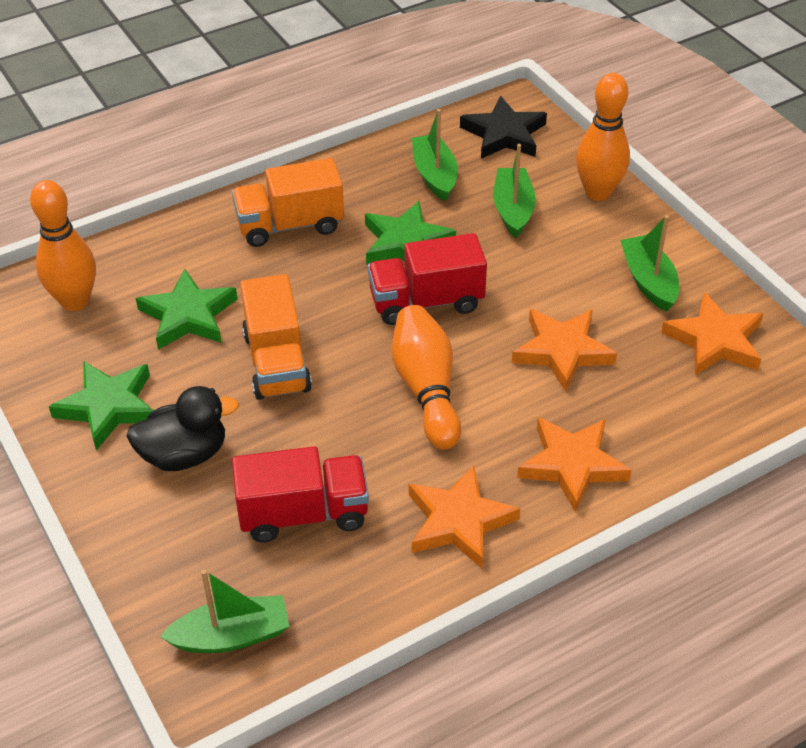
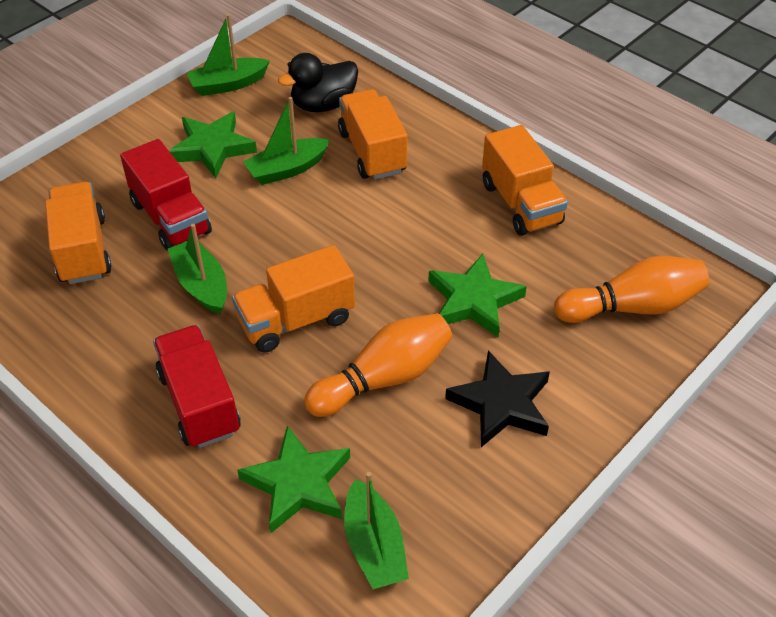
orange bowling pin: 3 -> 2
orange star: 4 -> 0
orange truck: 2 -> 4

